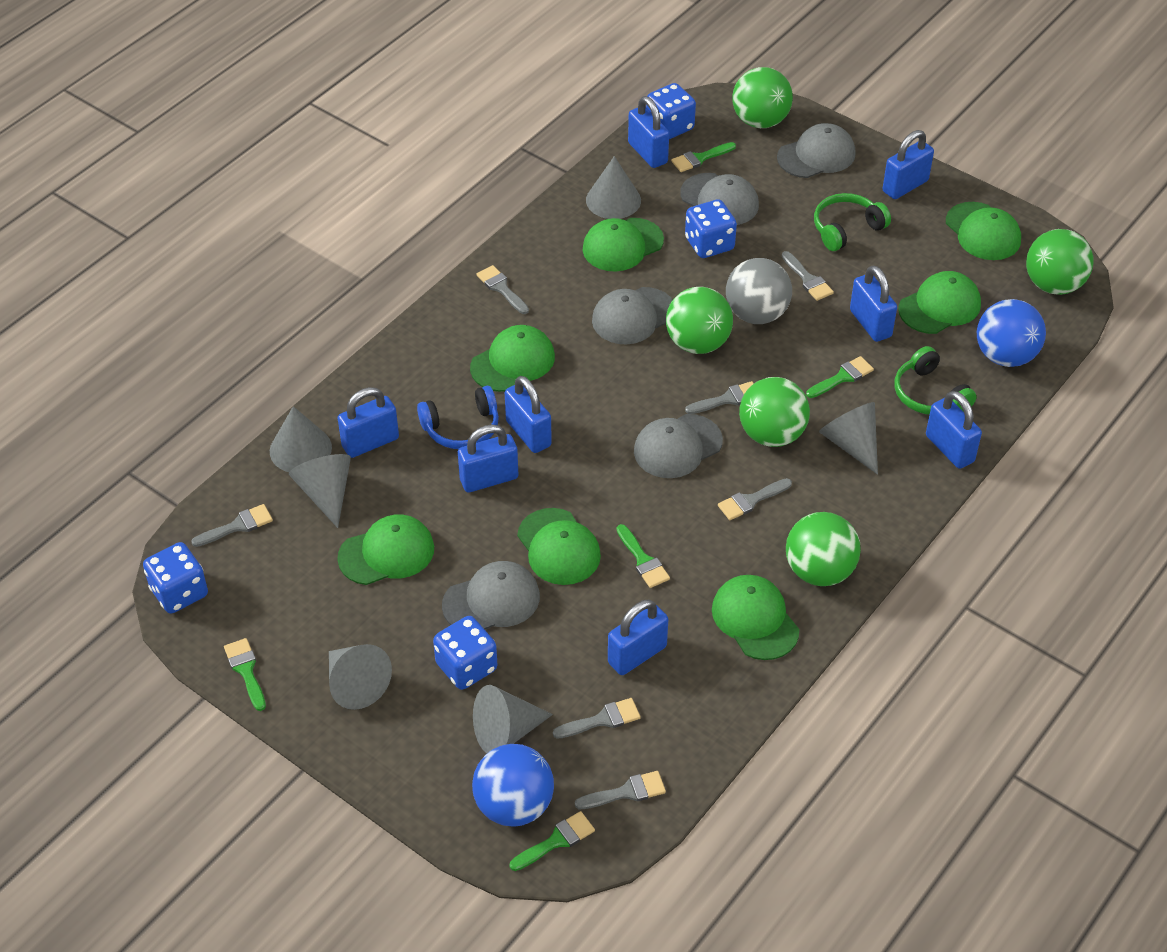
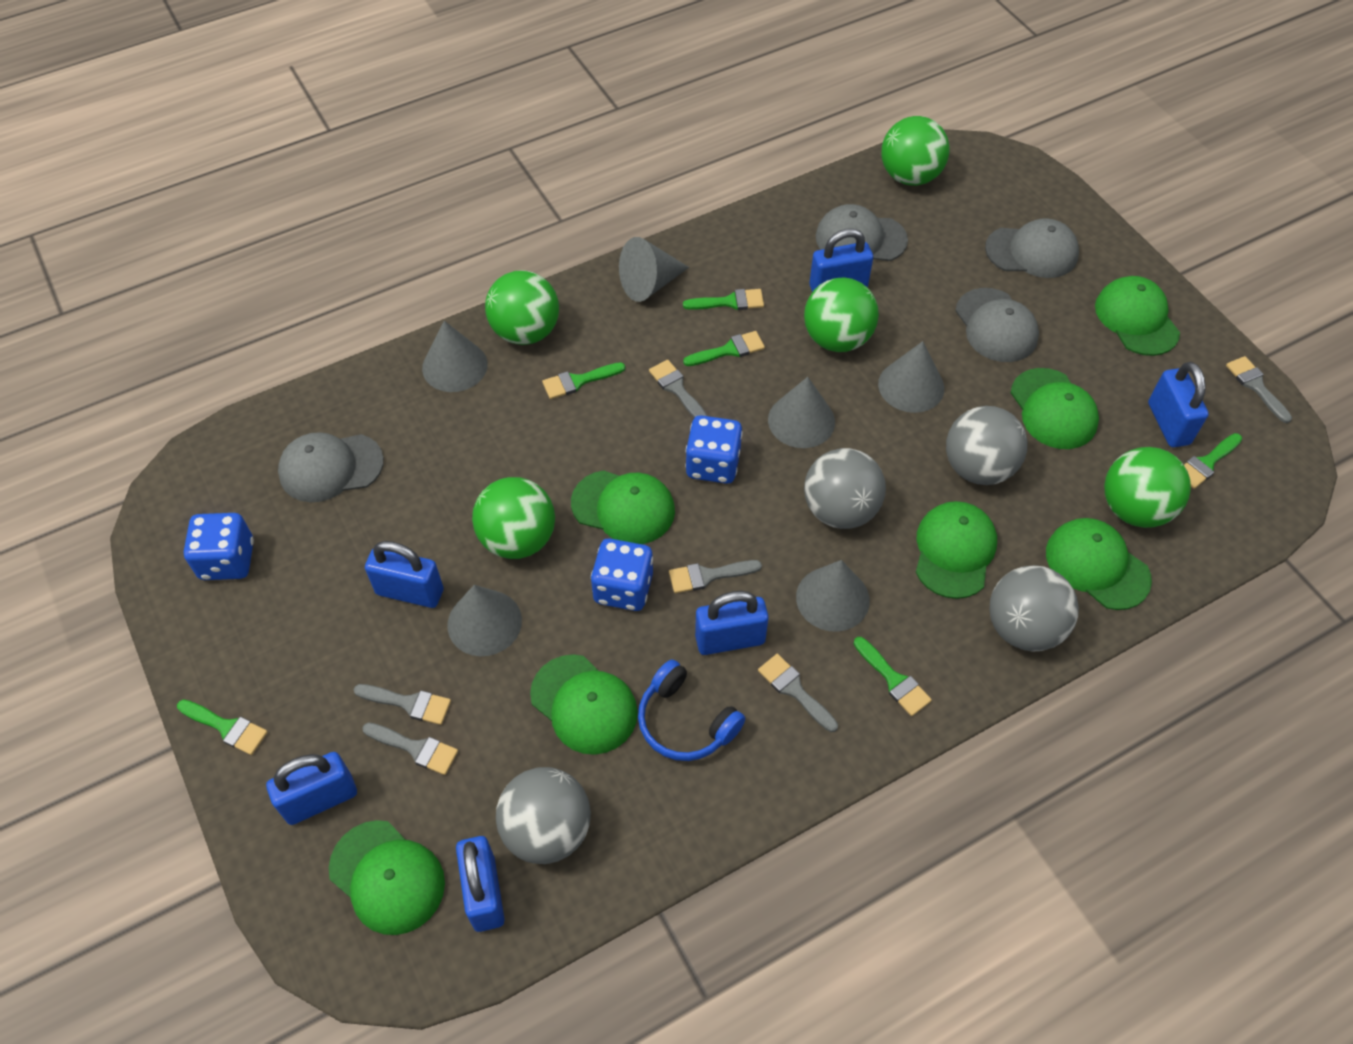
blue ball: 2 -> 0
blue dice: 4 -> 3
blue padlock: 8 -> 6
green brush: 5 -> 6
green headphones: 2 -> 0
grey ball: 1 -> 4
grey brush: 7 -> 6
grey cap: 5 -> 4

